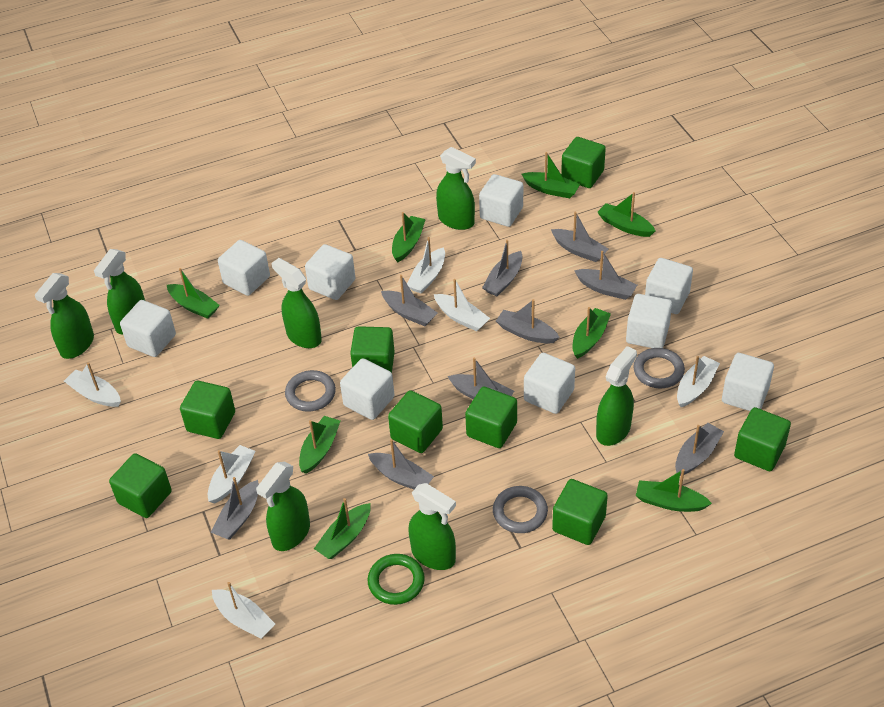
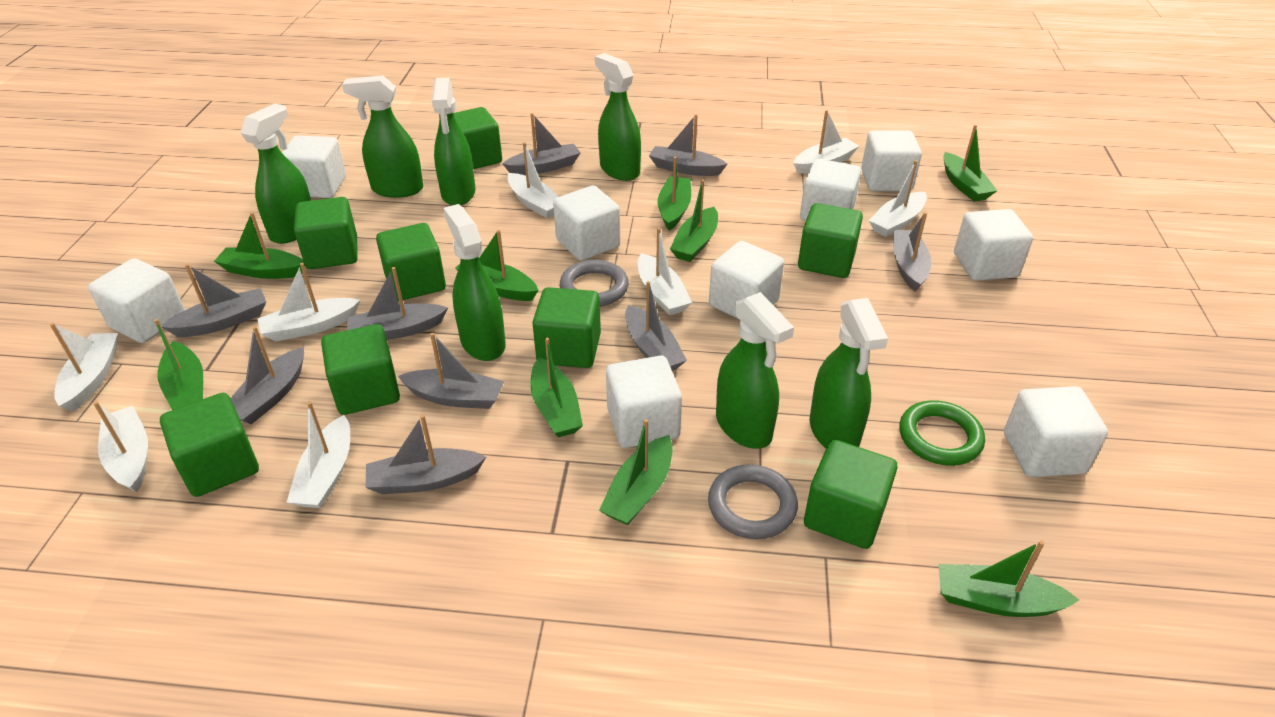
green boat: 8 -> 9
grey ring: 3 -> 2
white boat: 6 -> 8

